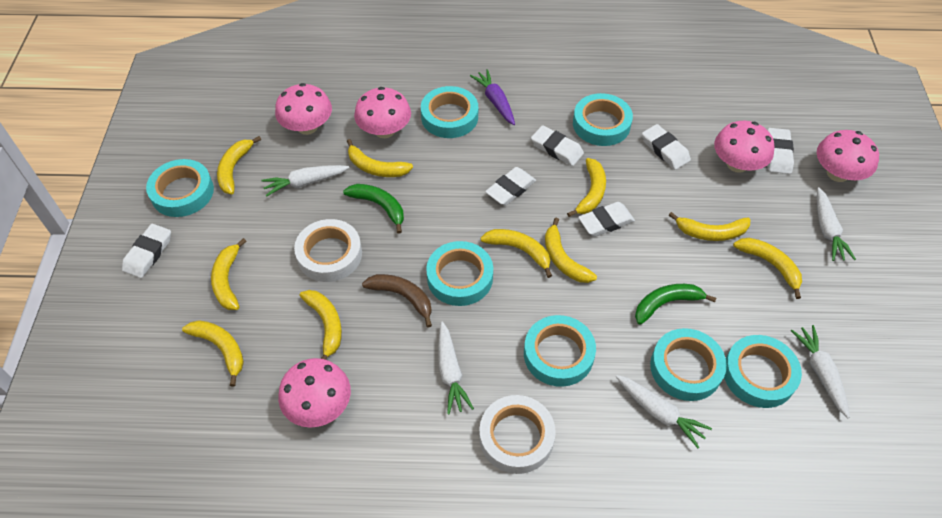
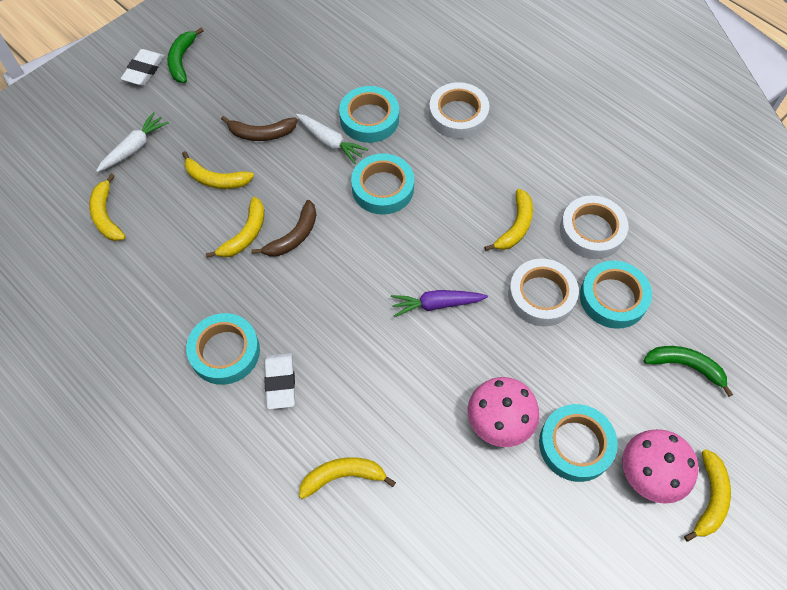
brown banana: 1 -> 2
pink mushroom: 5 -> 2
turquoise tape: 7 -> 5
white carrot: 5 -> 2
white eraser: 6 -> 2
white tape: 2 -> 3
yellow banana: 10 -> 6

